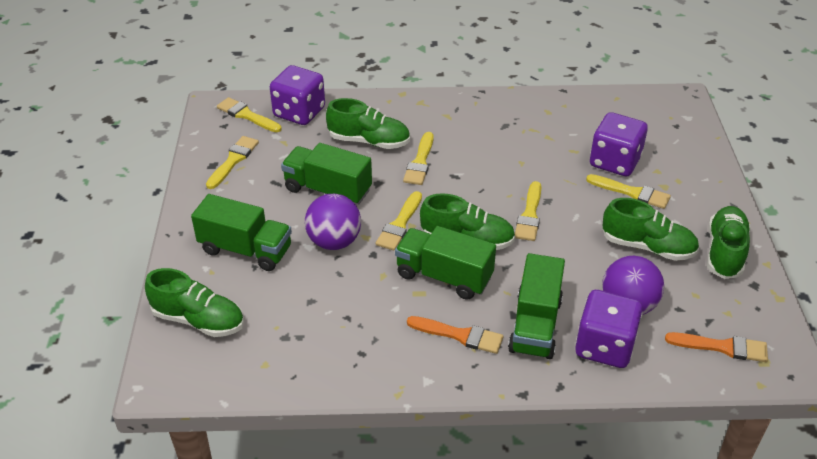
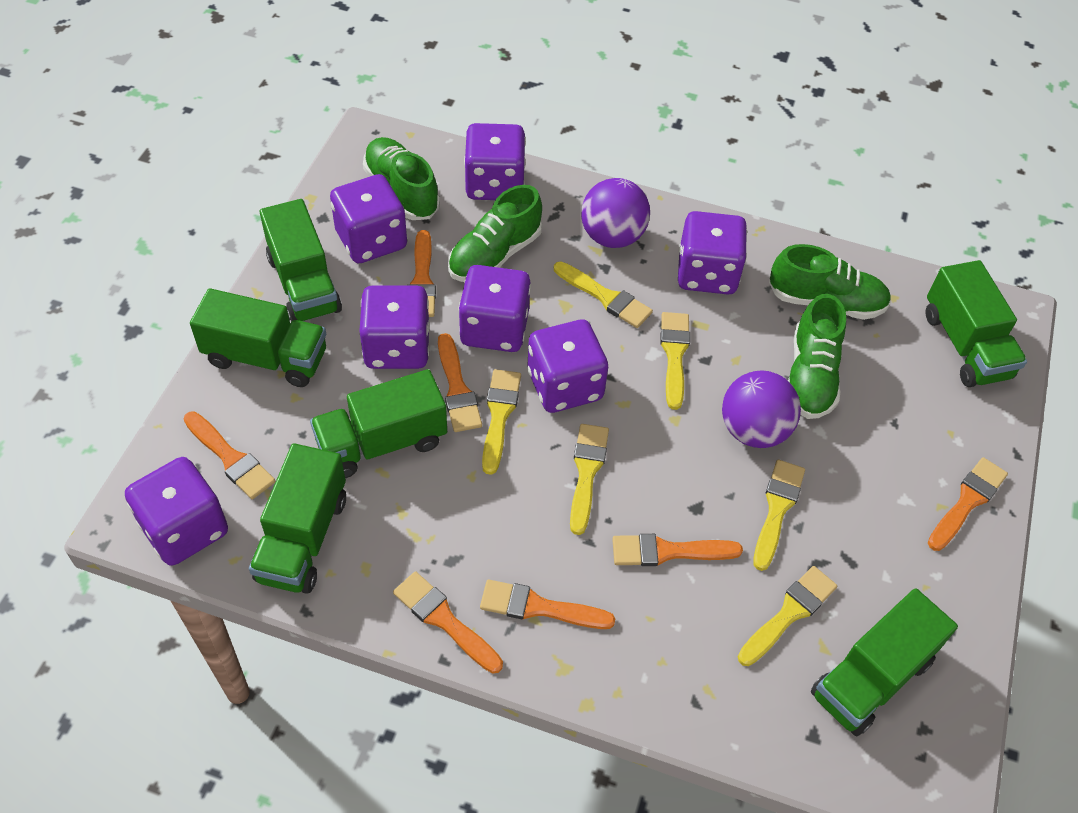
green shoe: 5 -> 4
green truck: 4 -> 6
orange brush: 2 -> 7
purple dice: 3 -> 7

